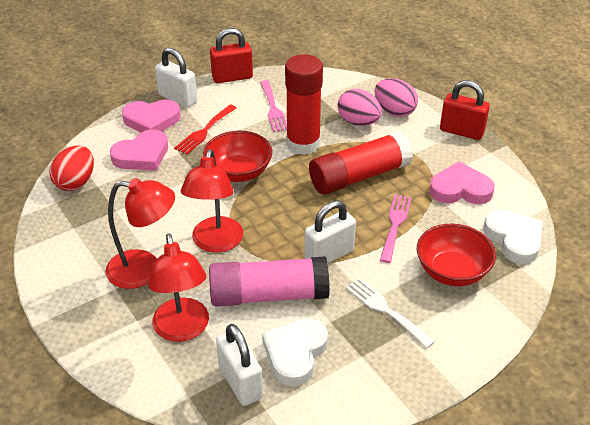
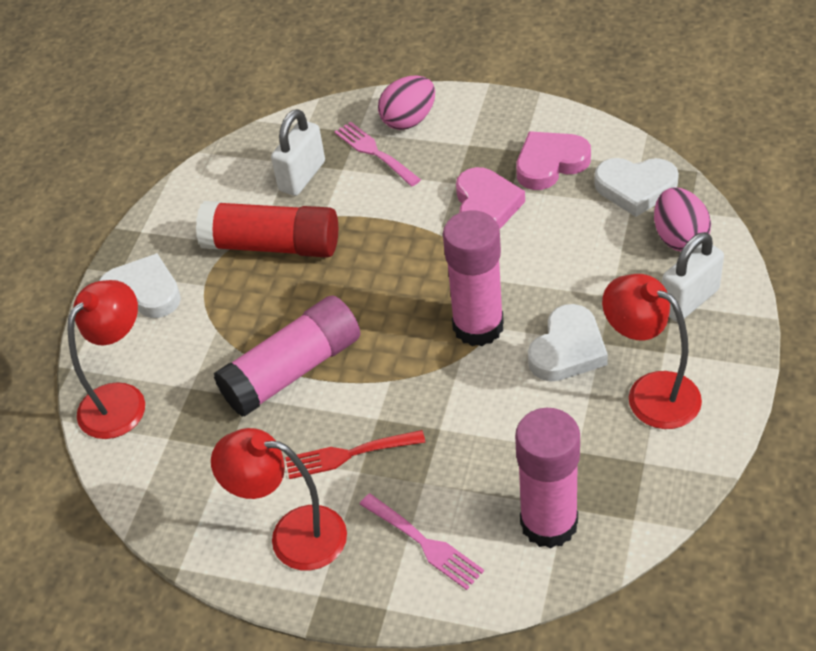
pink glue stick: 1 -> 3
pink heart: 3 -> 2
red bowl: 2 -> 0
red egg: 1 -> 0
red glue stick: 2 -> 1
red padlock: 2 -> 0
white fork: 1 -> 0
white heart: 2 -> 3
white padlock: 3 -> 2

